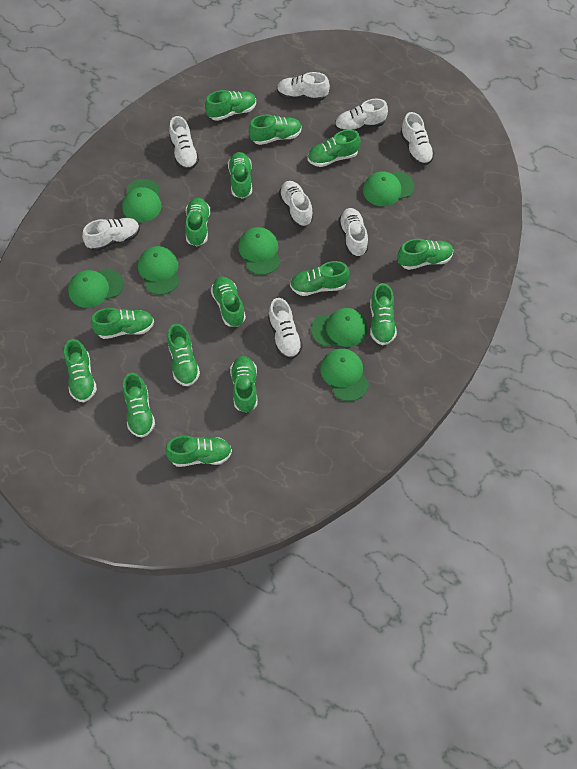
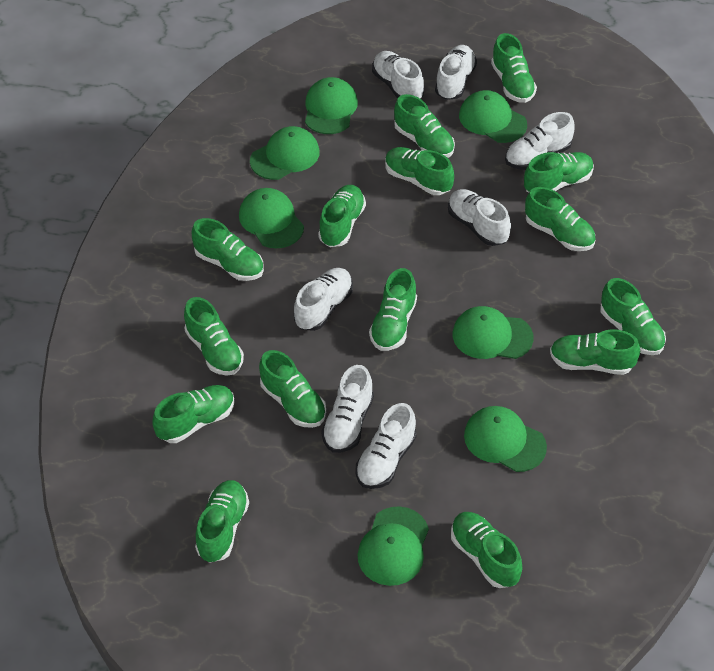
white shoe: 8 -> 7

